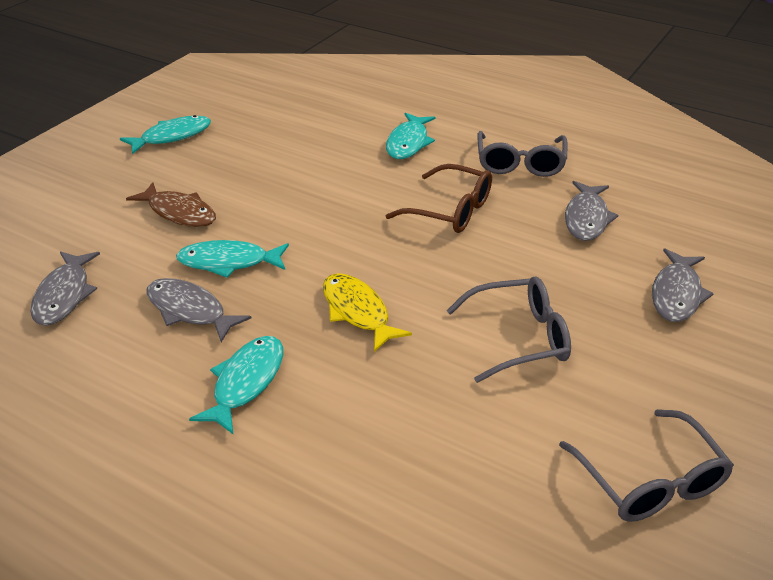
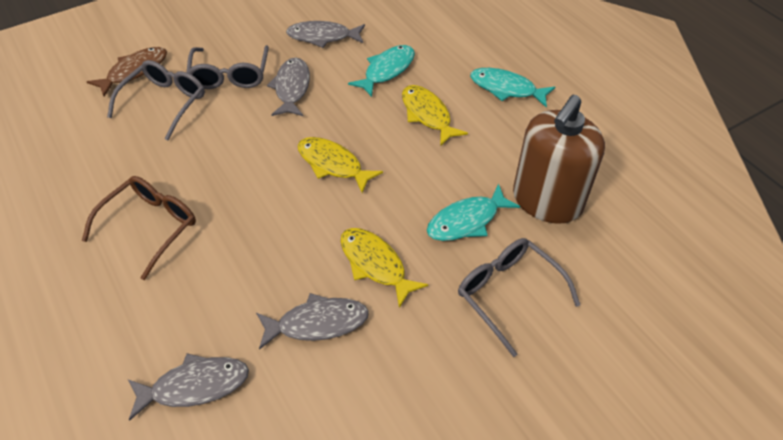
brown soap dispenser: 0 -> 1
turquoise fish: 4 -> 3
yellow fish: 1 -> 3

